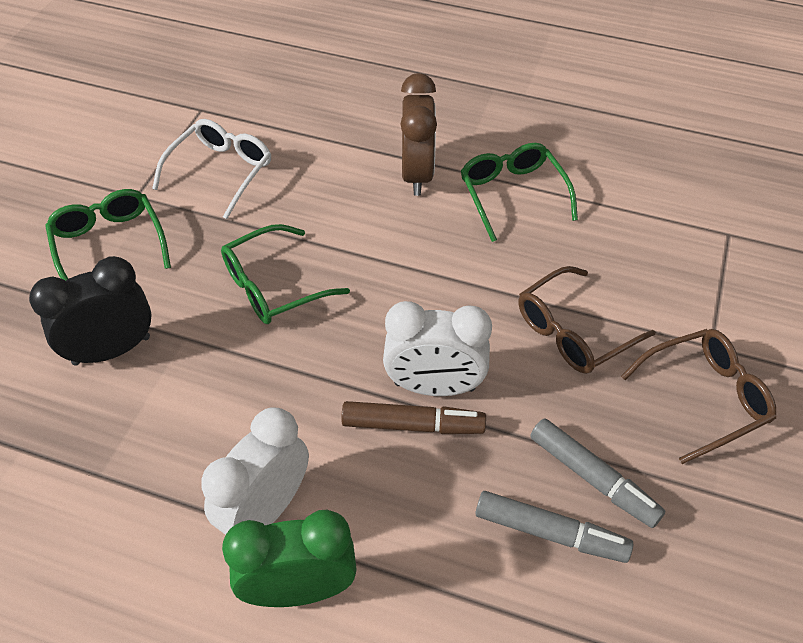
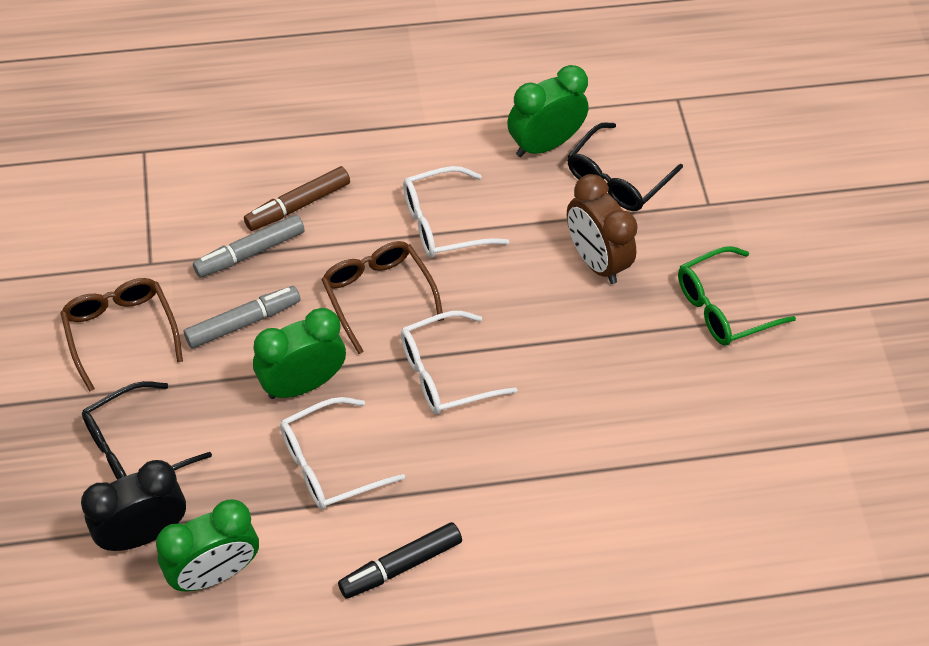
black glasses: 0 -> 2
black marker: 0 -> 1
green clock: 1 -> 3
green glasses: 3 -> 1
white clock: 2 -> 0
white glasses: 1 -> 3

